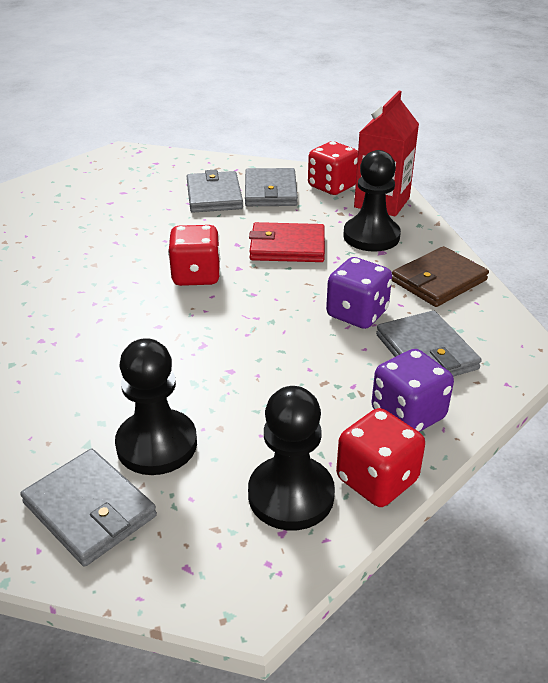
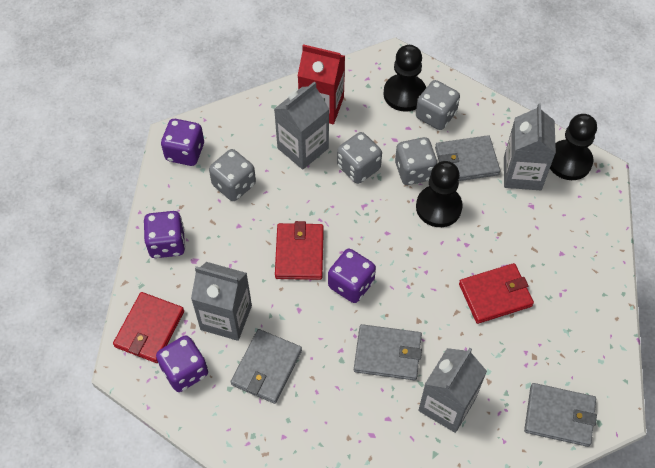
brown wallet: 1 -> 0
grey carton: 0 -> 4
grey dice: 0 -> 4
purple dice: 2 -> 4
red dice: 3 -> 0
red wallet: 1 -> 3

